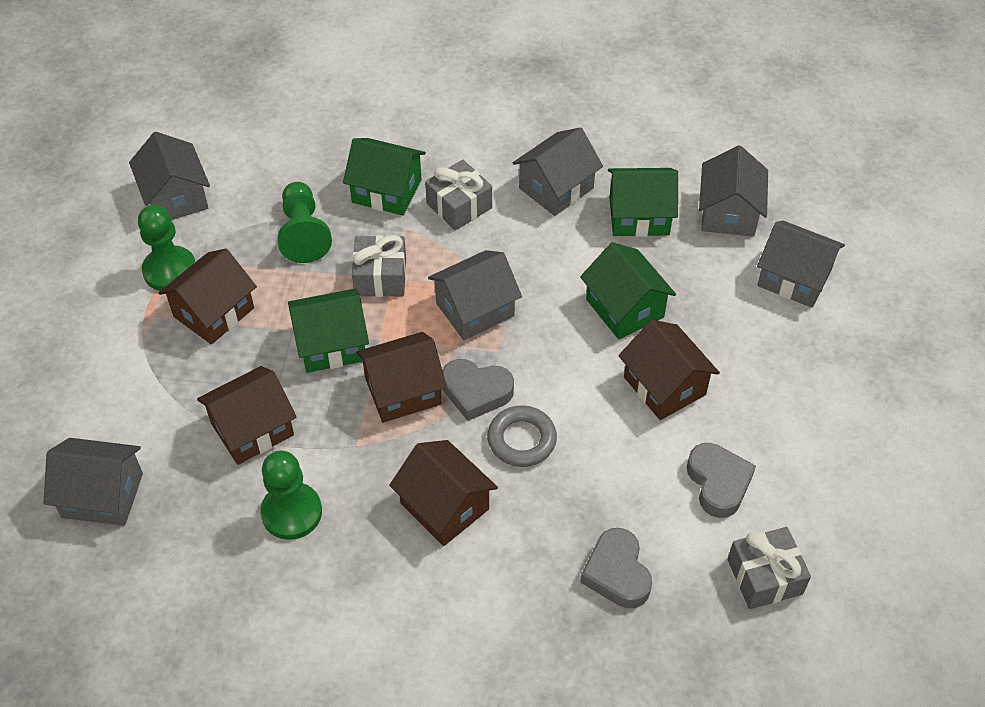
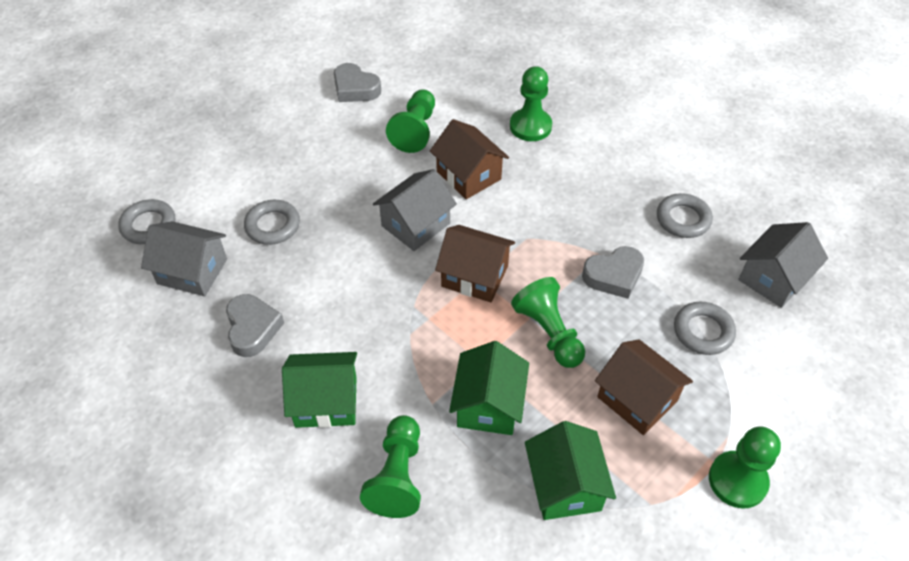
brown house: 5 -> 3
green house: 4 -> 3
green pawn: 3 -> 5
grey gift: 3 -> 0
grey house: 6 -> 3
grey ring: 1 -> 4

